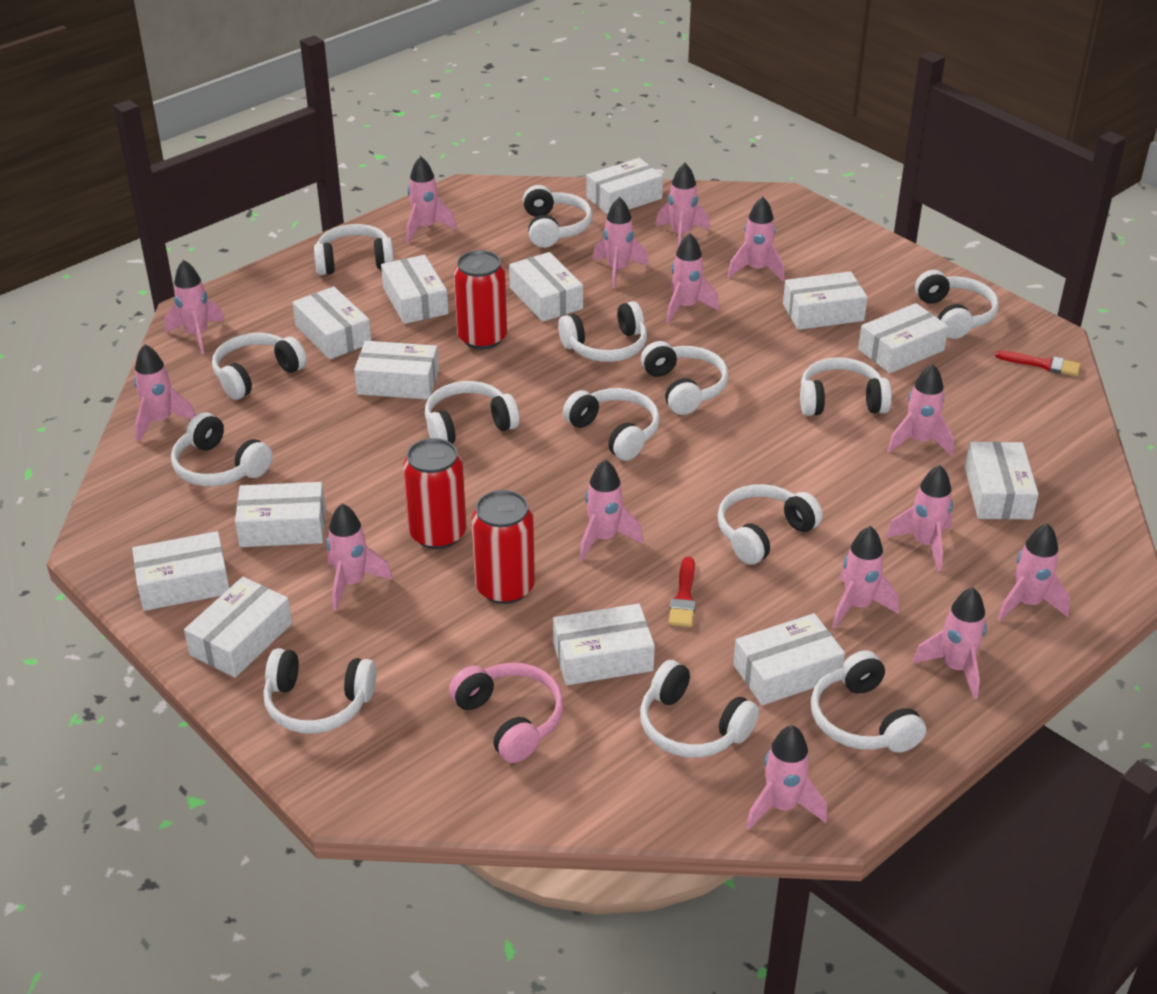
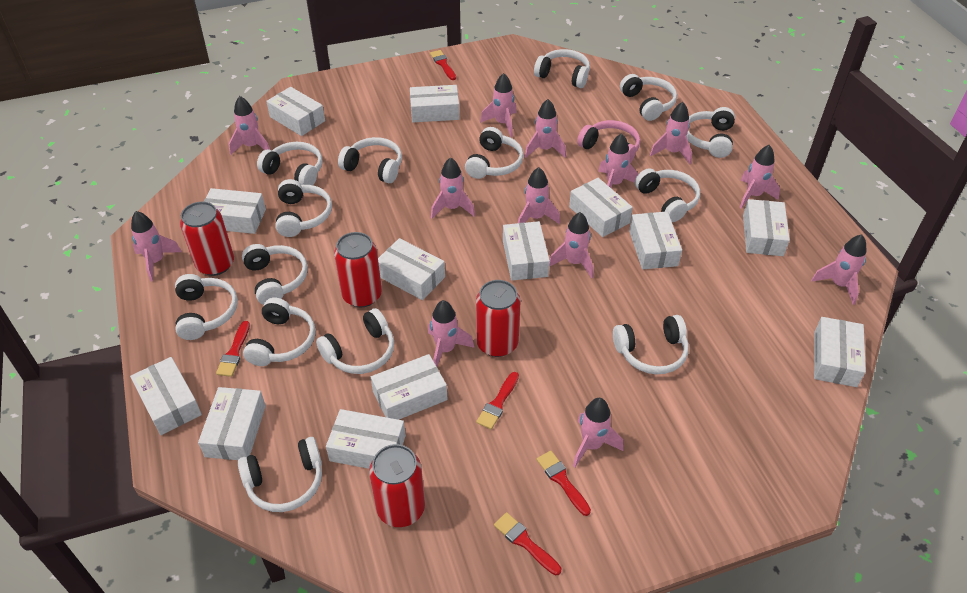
pink rocket: 15 -> 13
red brush: 2 -> 5
red can: 3 -> 4

